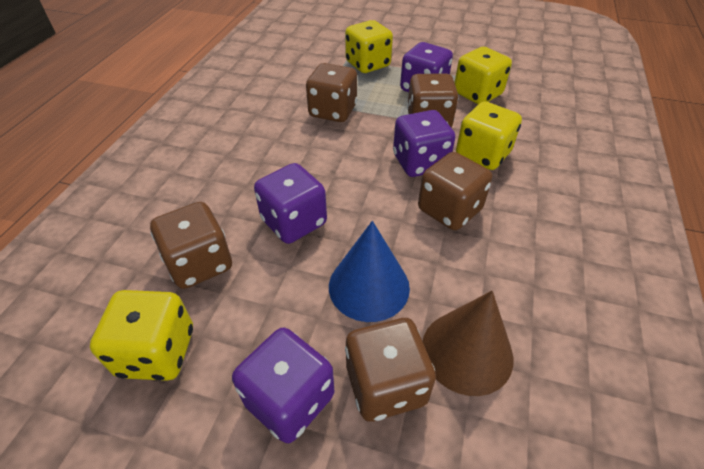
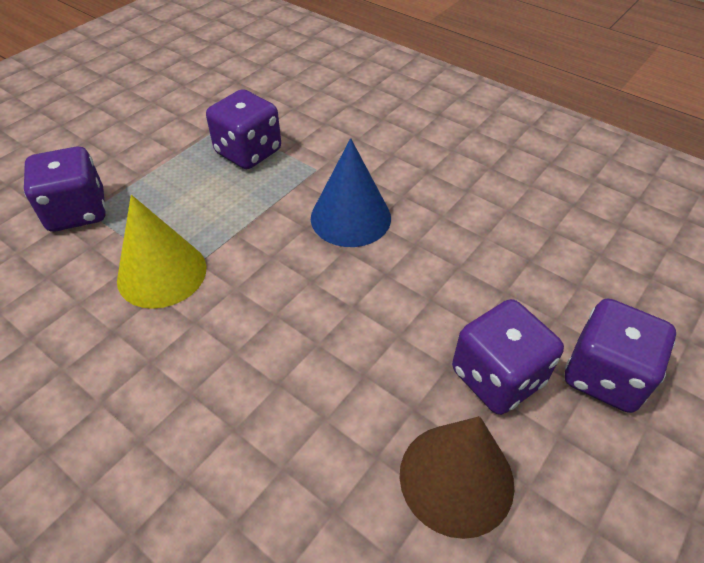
brown dice: 5 -> 0
yellow cone: 0 -> 1
yellow dice: 4 -> 0

